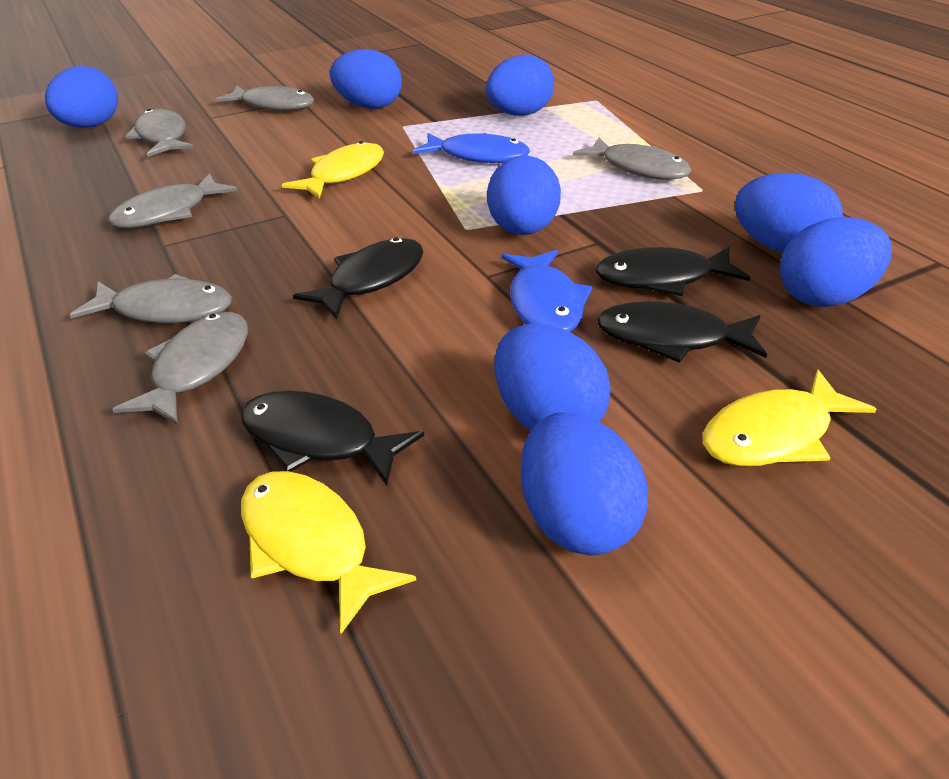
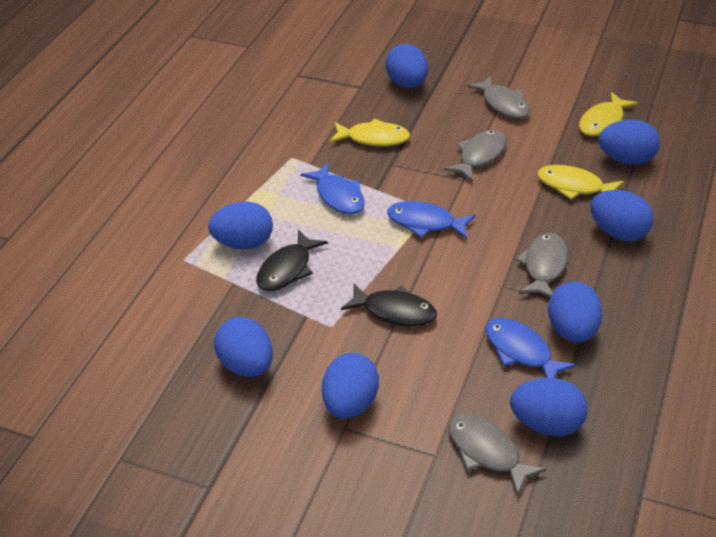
black fish: 4 -> 2
blue fish: 2 -> 3
grey fish: 6 -> 4

